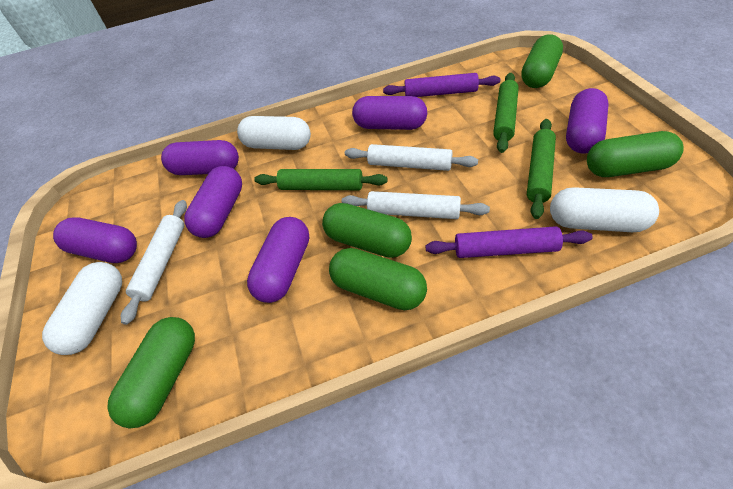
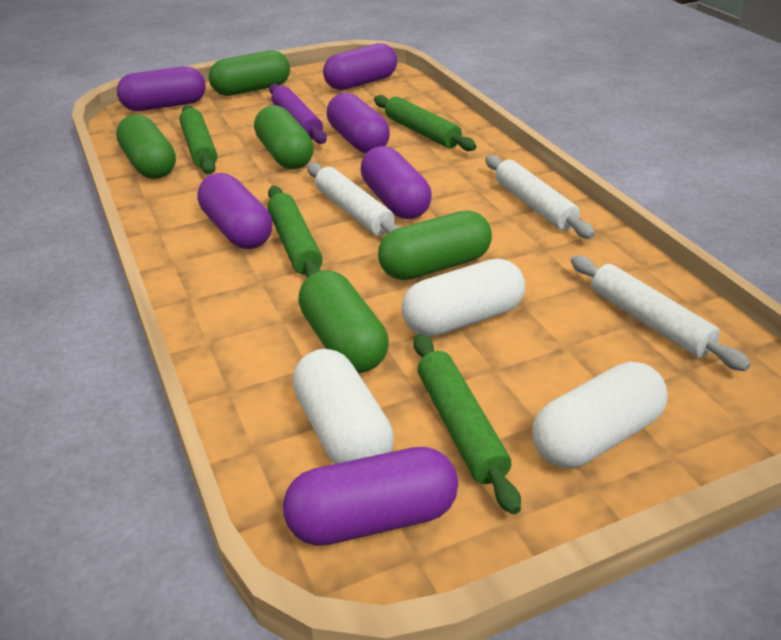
green rolling pin: 3 -> 4
purple rolling pin: 2 -> 1

